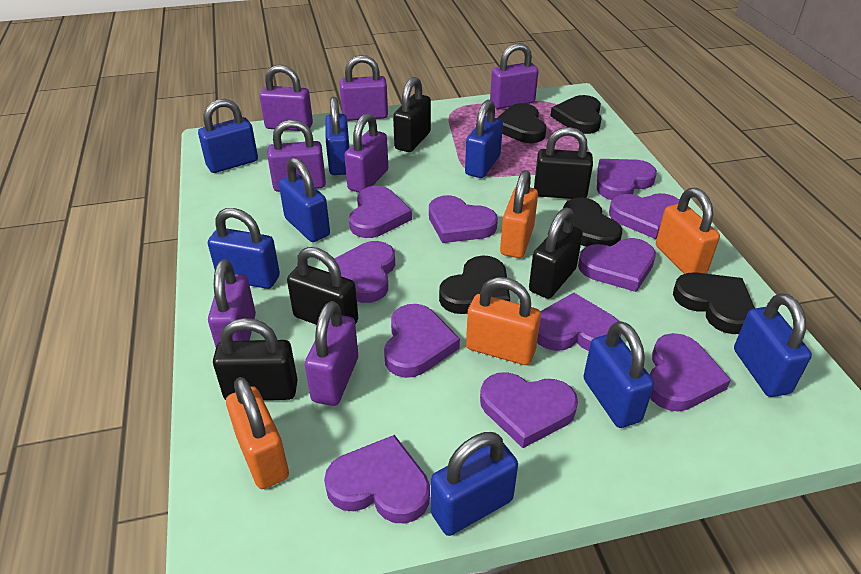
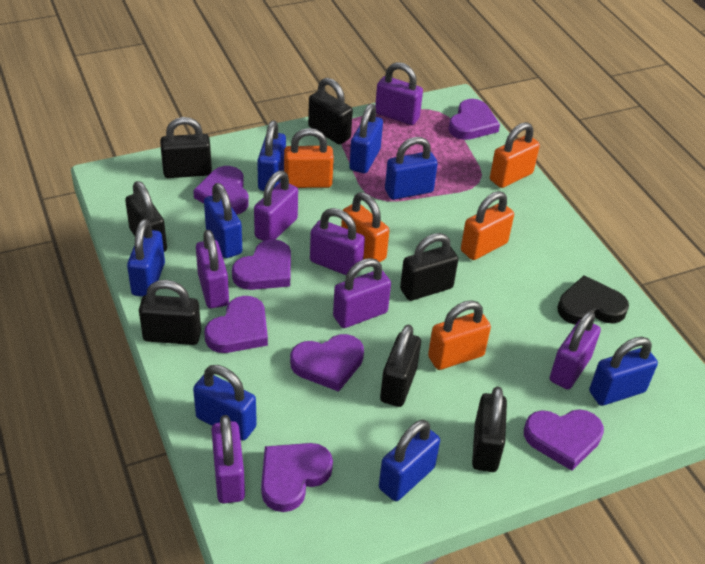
black heart: 5 -> 1
black padlock: 5 -> 7
orange padlock: 4 -> 5
purple heart: 11 -> 7

